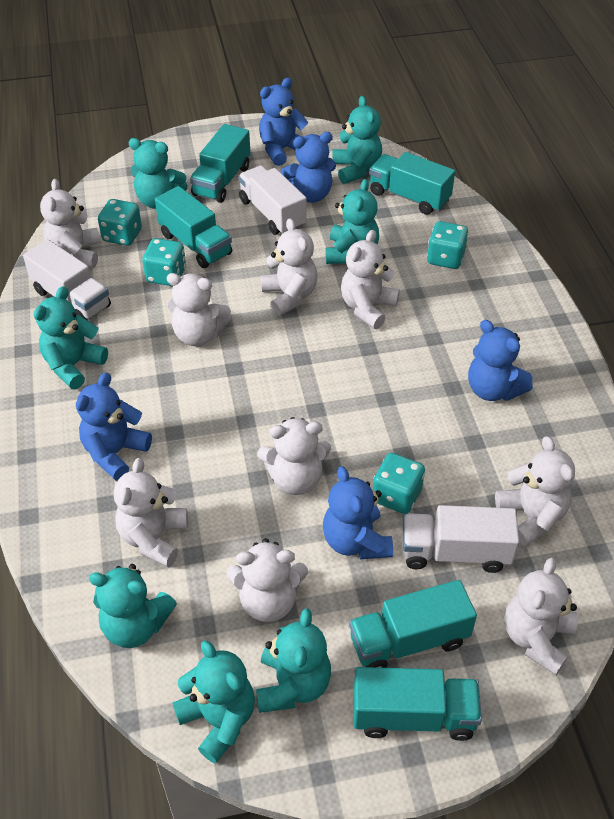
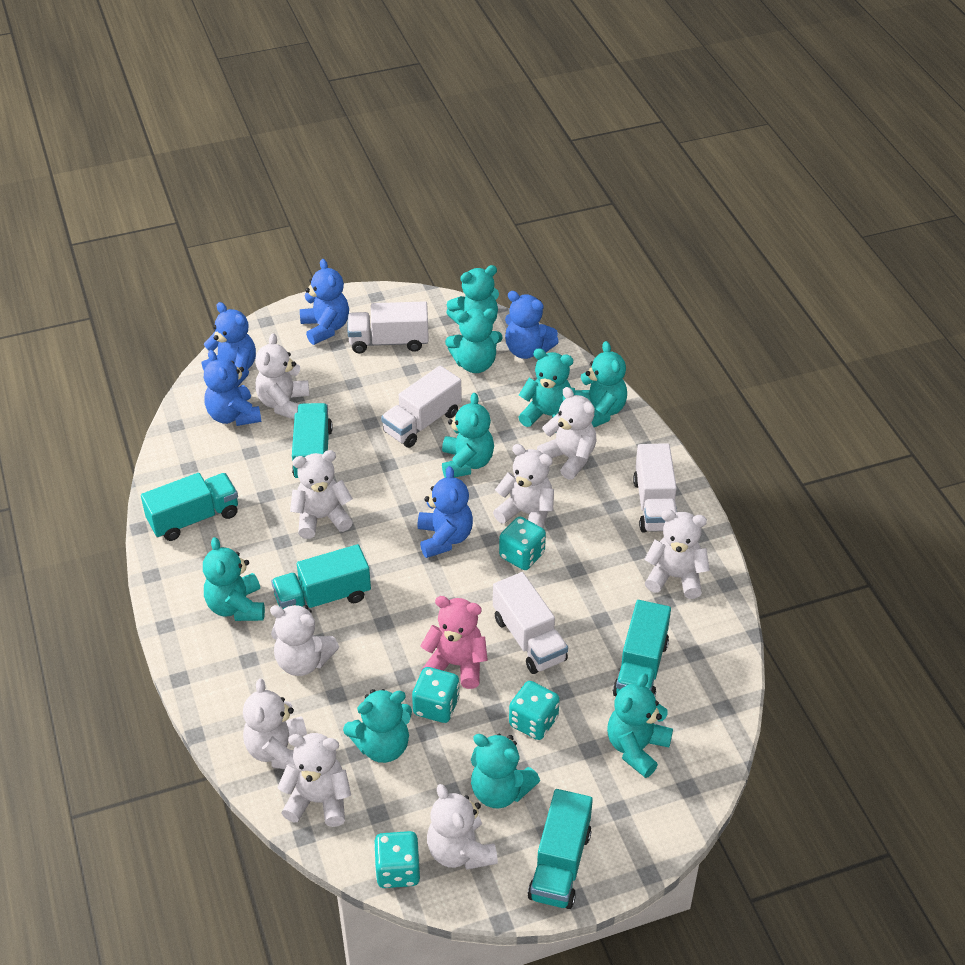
pink teddy bear: 0 -> 1
turquoise teddy bear: 7 -> 9
white truck: 3 -> 4

